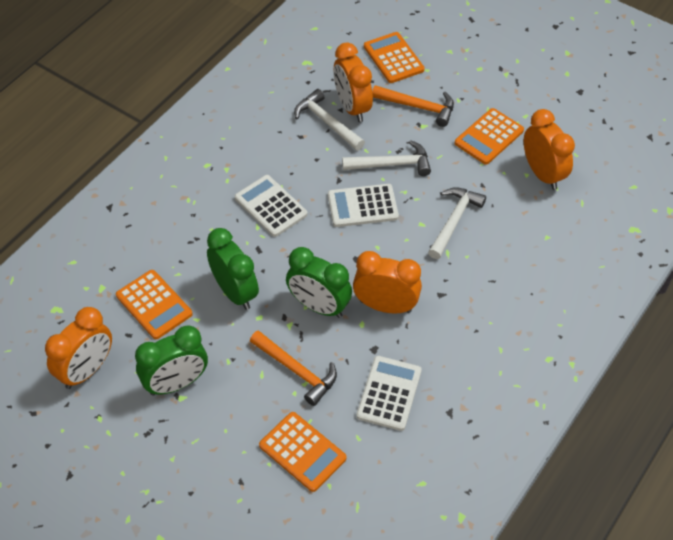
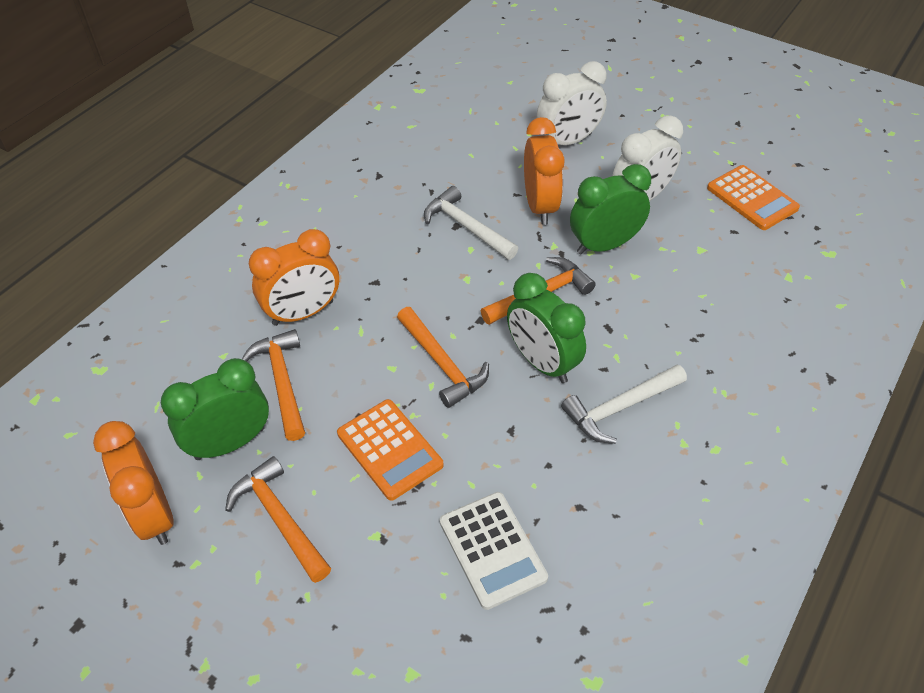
orange calculator: 4 -> 2
orange clock: 4 -> 3
orange hammer: 2 -> 4
white calculator: 3 -> 1
white clock: 0 -> 2
white hammer: 3 -> 2

